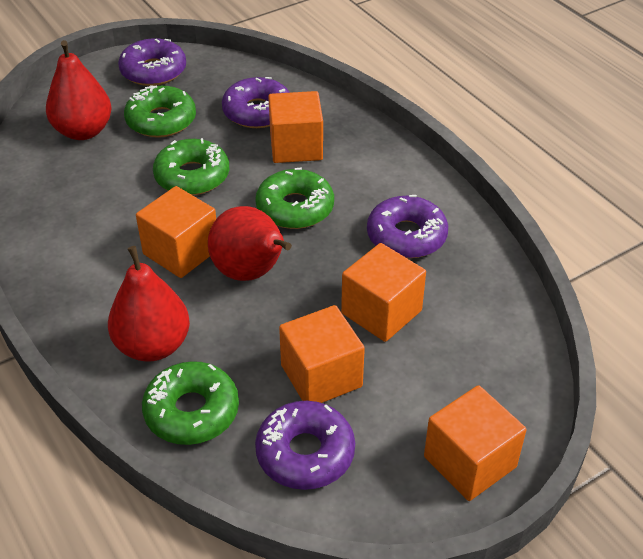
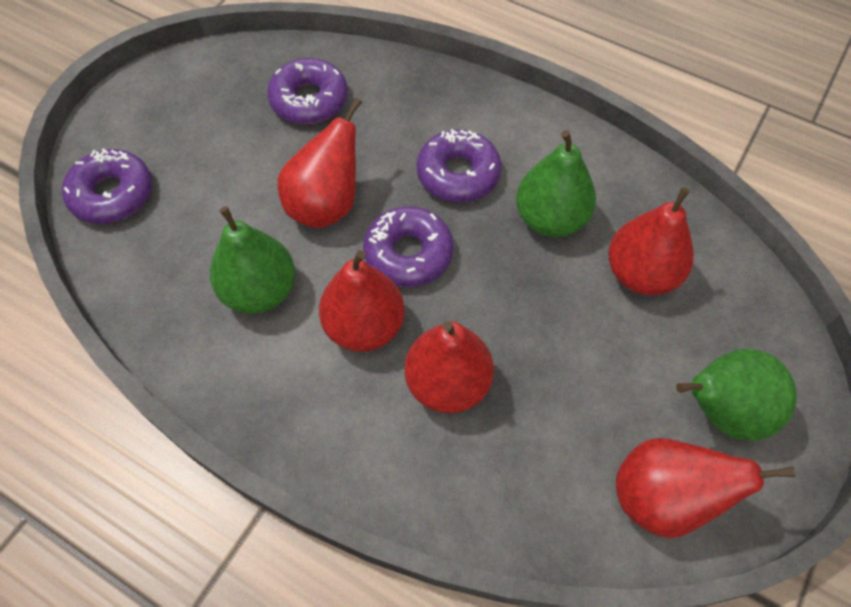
green donut: 4 -> 0
green pear: 0 -> 3
orange cube: 5 -> 0
red pear: 3 -> 5

